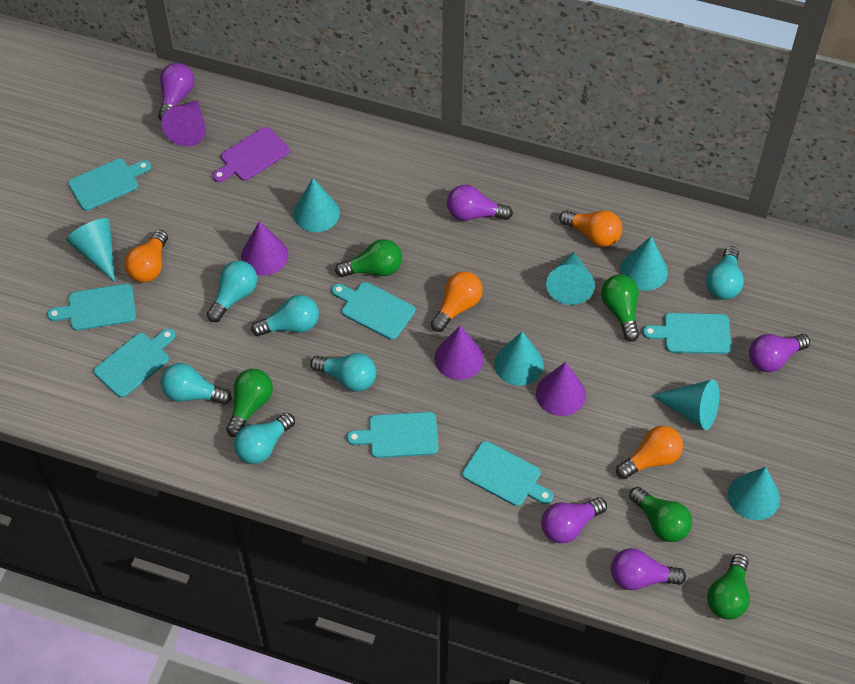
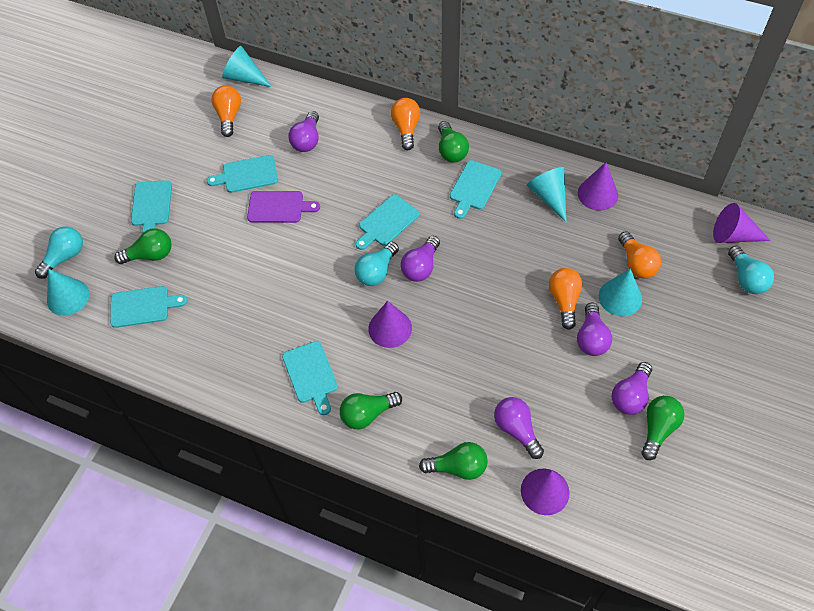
turquoise cone: 7 -> 4
turquoise cutting board: 7 -> 6
turquoise light bulb: 6 -> 3

